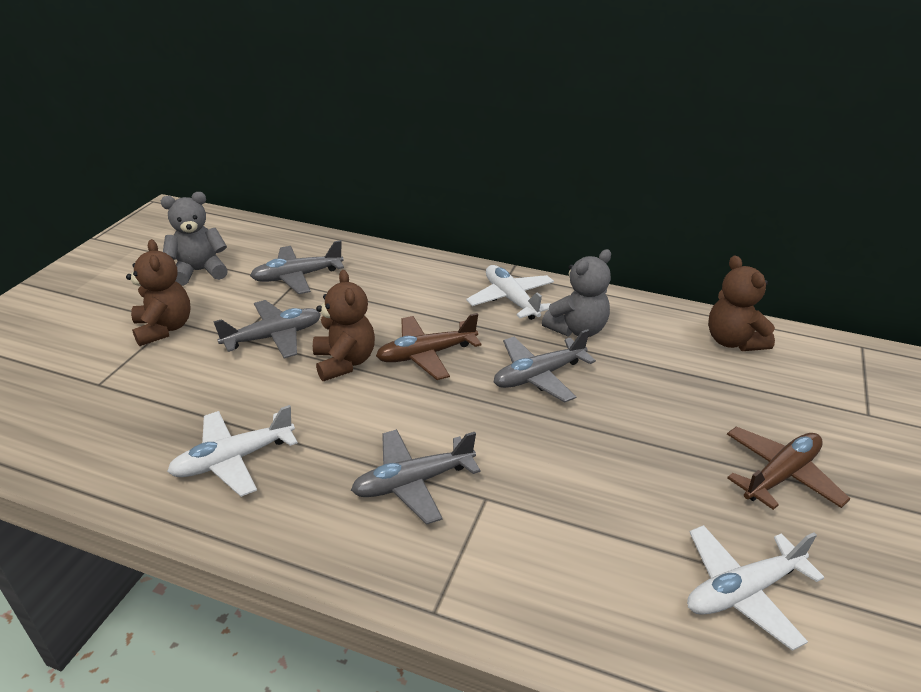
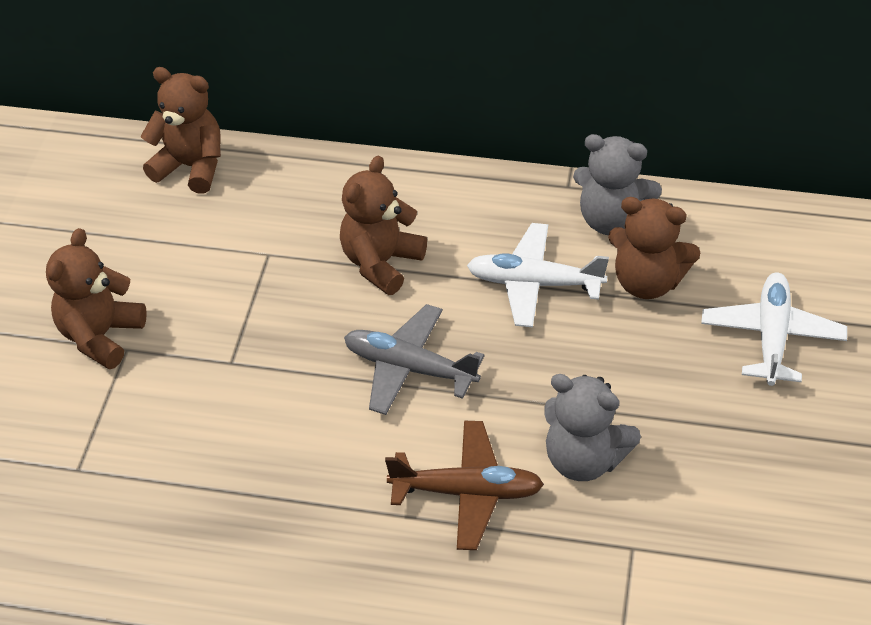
brown plane: 2 -> 1
brown teddy bear: 3 -> 4
grey plane: 4 -> 1
white plane: 3 -> 2

